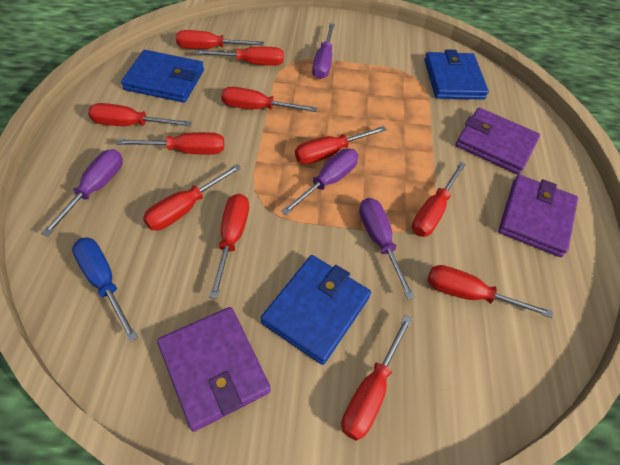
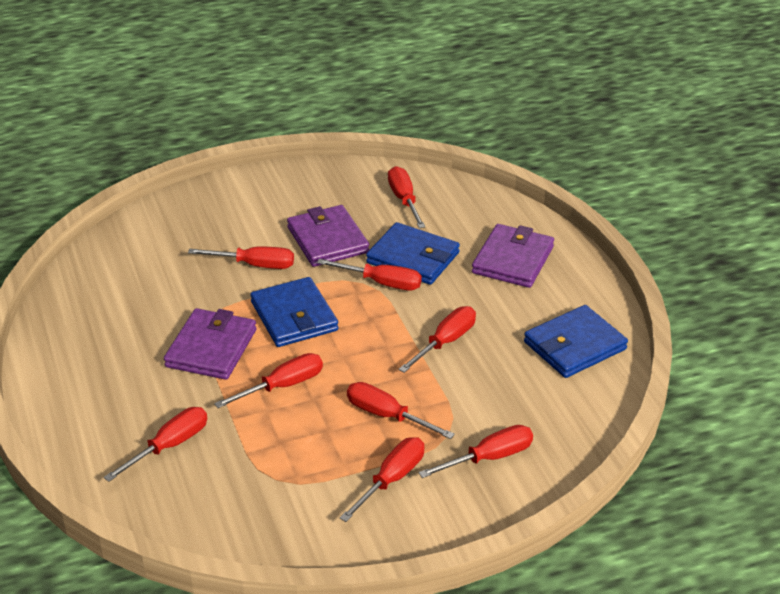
blue screwdriver: 1 -> 0
purple screwdriver: 4 -> 0
red screwdriver: 11 -> 9

